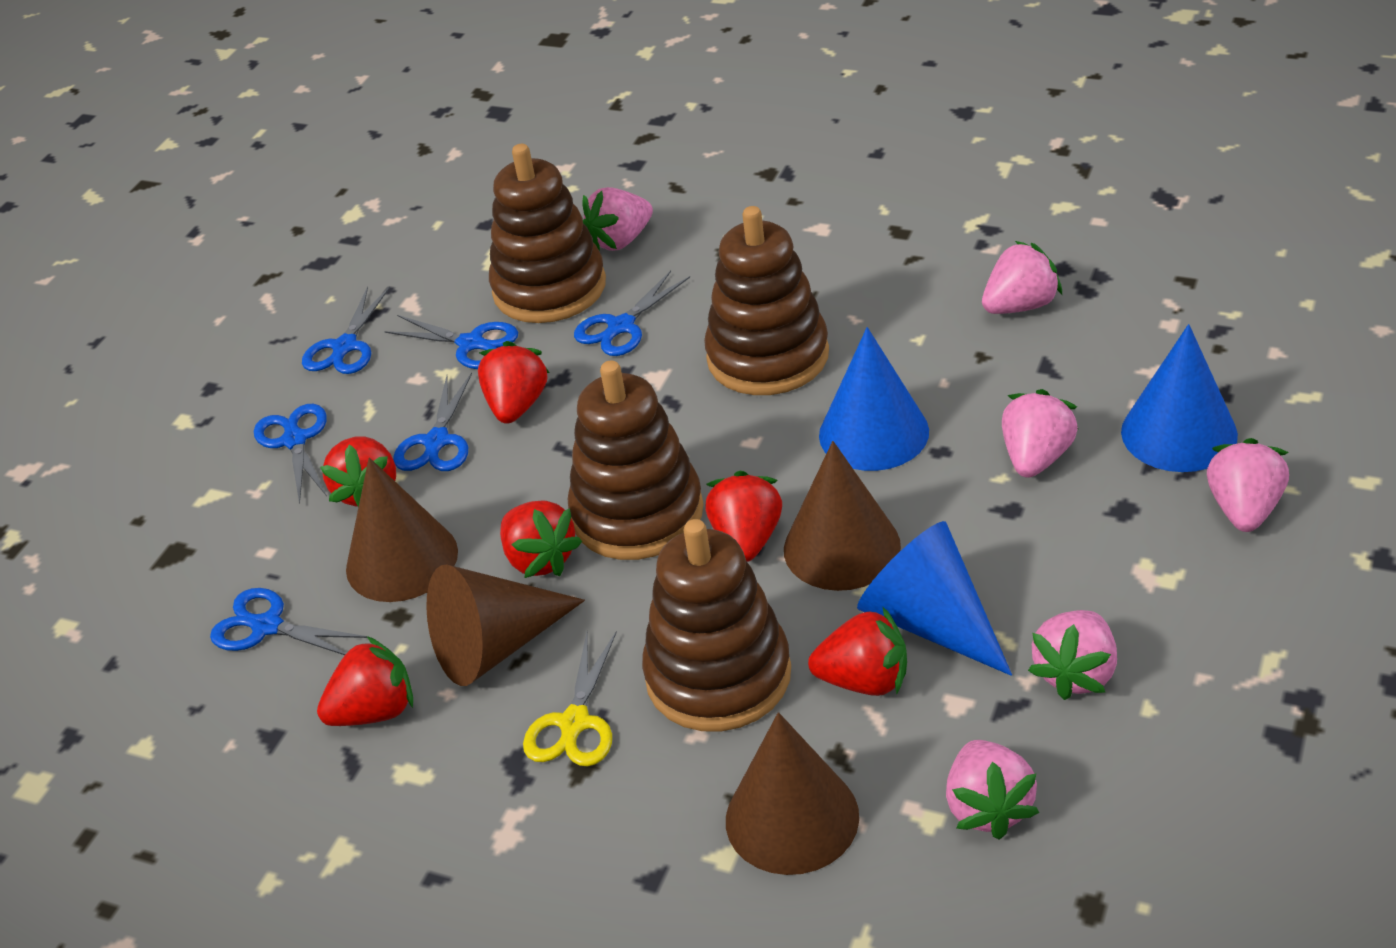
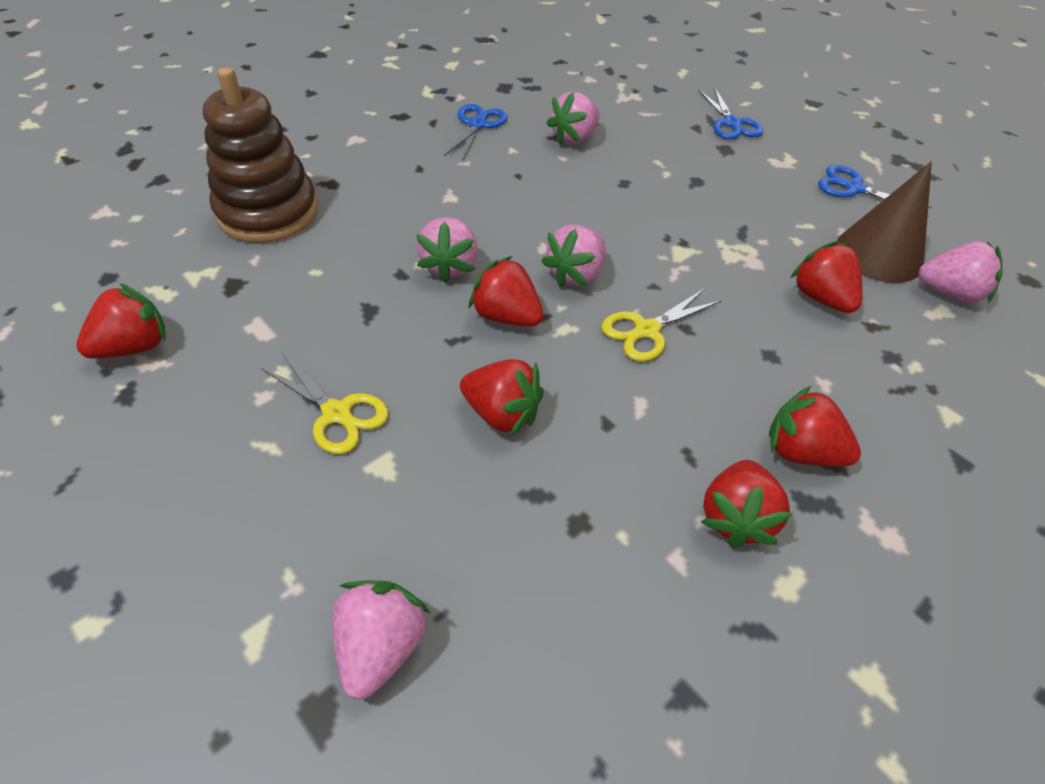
blue cone: 3 -> 0
blue scissors: 6 -> 3
brown cone: 4 -> 1
brown stacking toy: 4 -> 1
pink strawberry: 6 -> 5
yellow scissors: 1 -> 2

